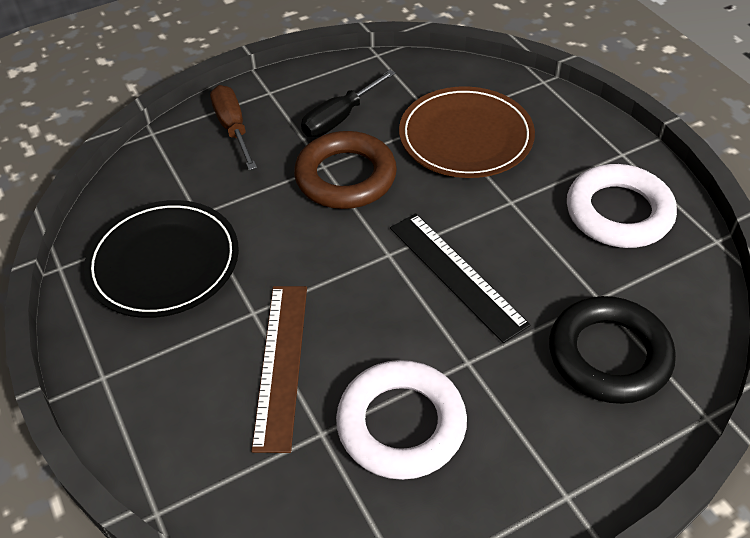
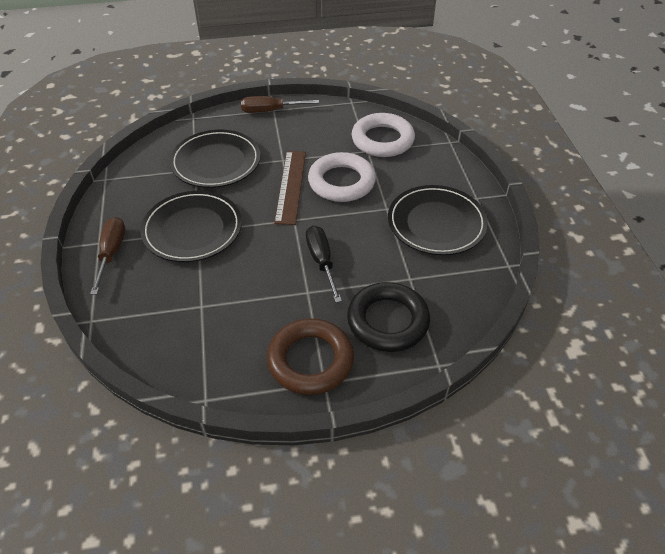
black plate: 1 -> 3
black ruler: 1 -> 0
brown plate: 1 -> 0
brown screwdriver: 1 -> 2

